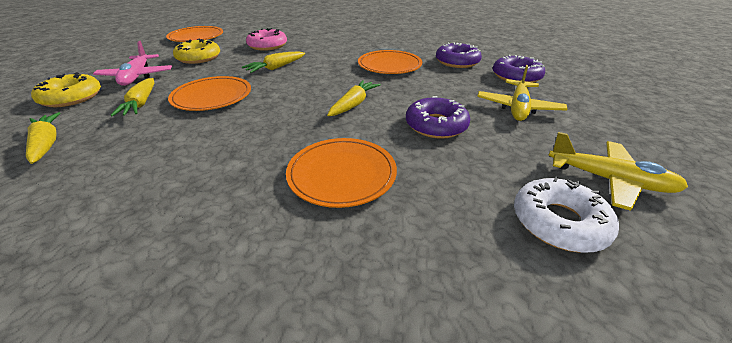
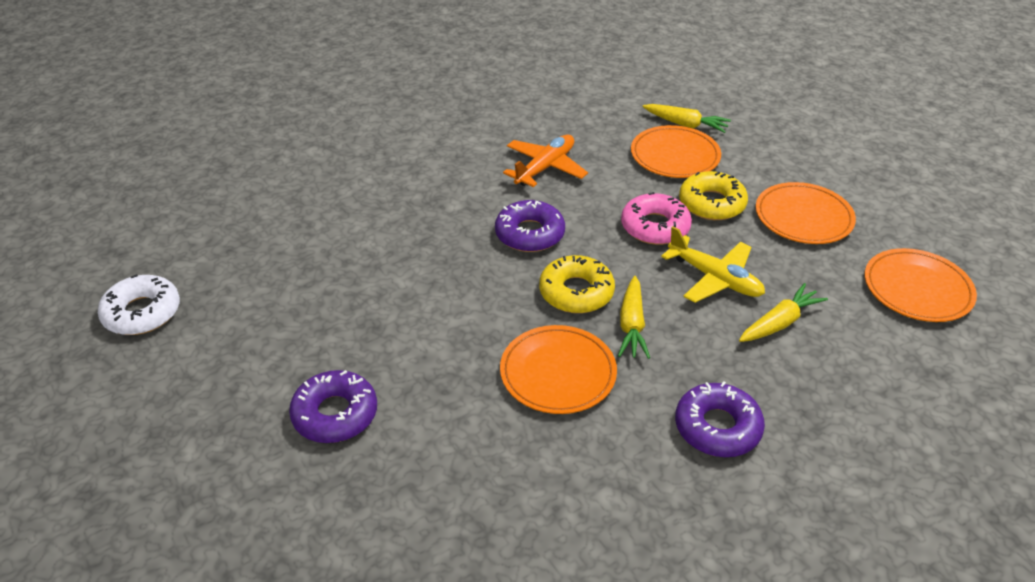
orange plane: 0 -> 1
pink plane: 1 -> 0
yellow carrot: 4 -> 3
yellow plane: 2 -> 1

